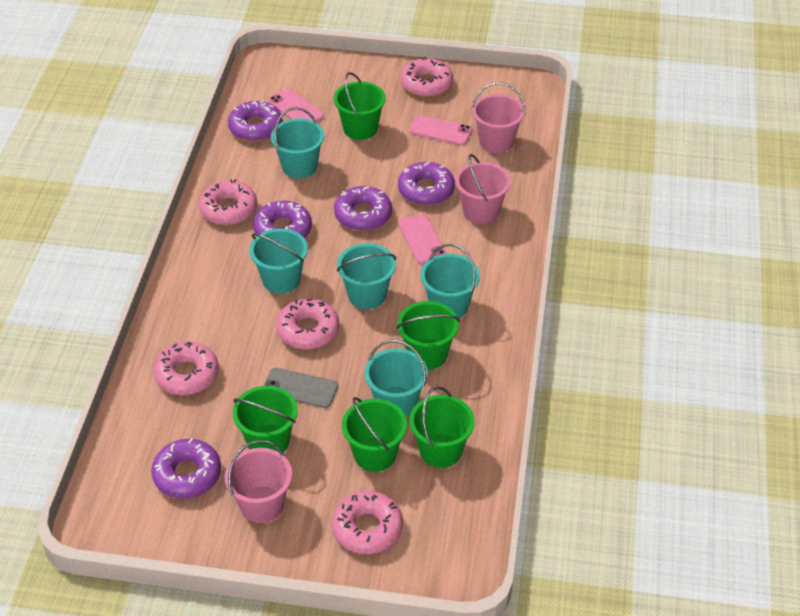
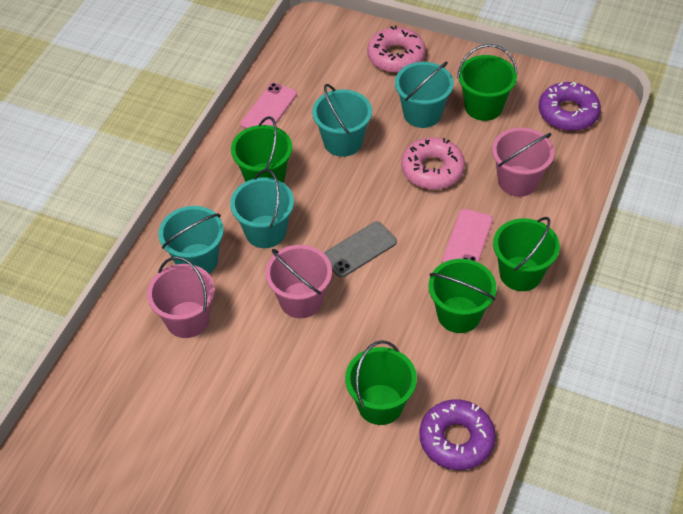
pink donut: 5 -> 2
pink phone: 3 -> 2
purple donut: 5 -> 2
turquoise bucket: 5 -> 4

